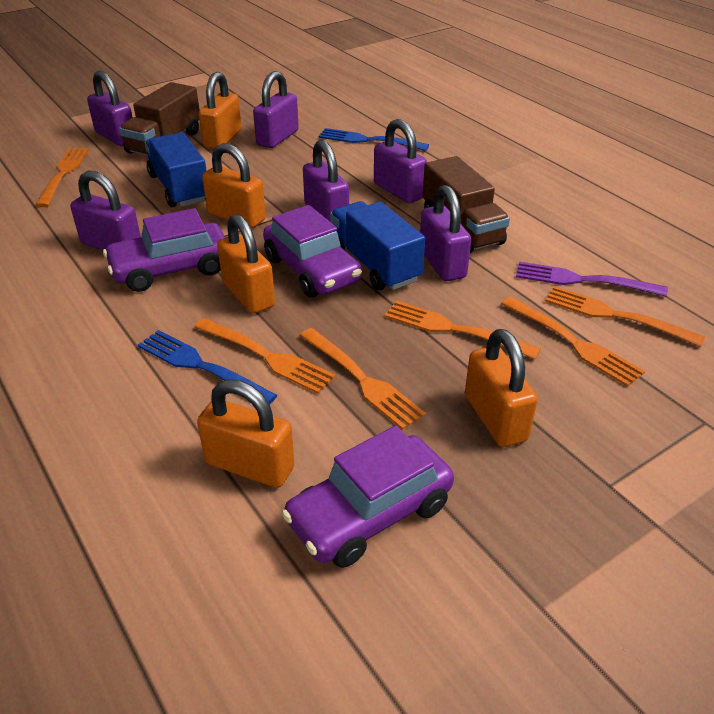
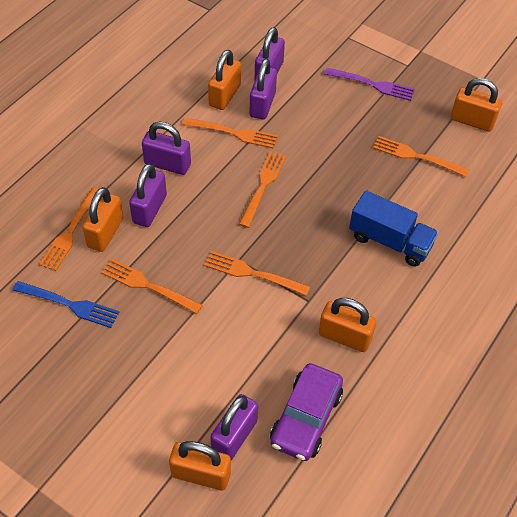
blue fork: 2 -> 1
blue truck: 2 -> 1
brown truck: 2 -> 0
purple car: 3 -> 1
purple padlock: 6 -> 5

